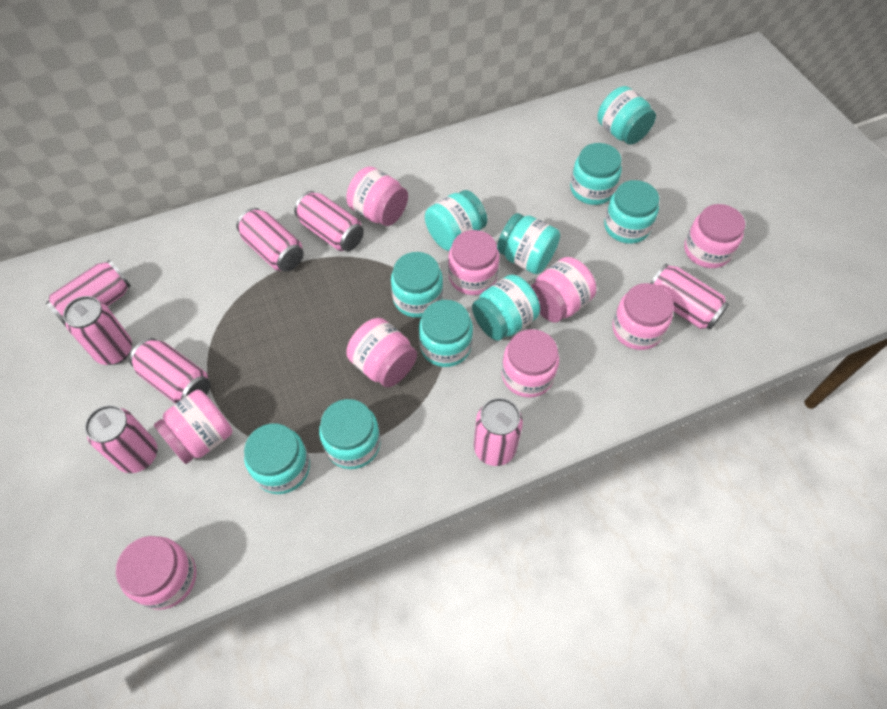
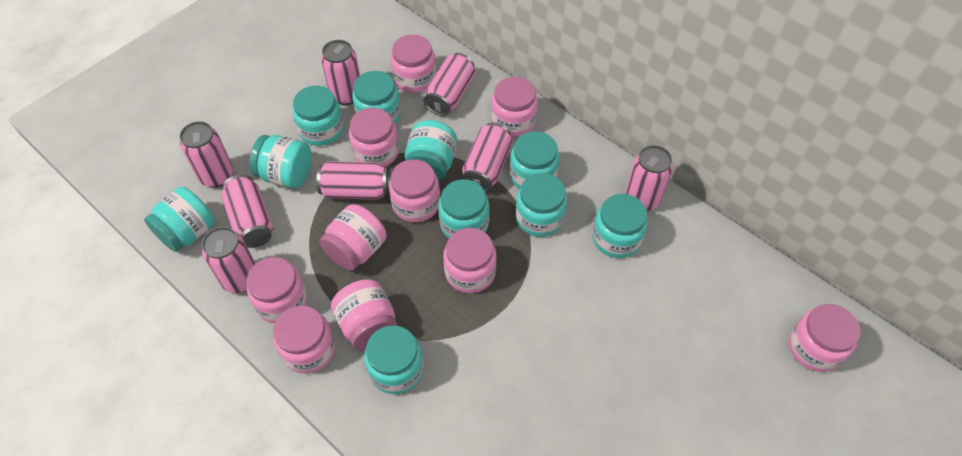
pink jar: 9 -> 10

